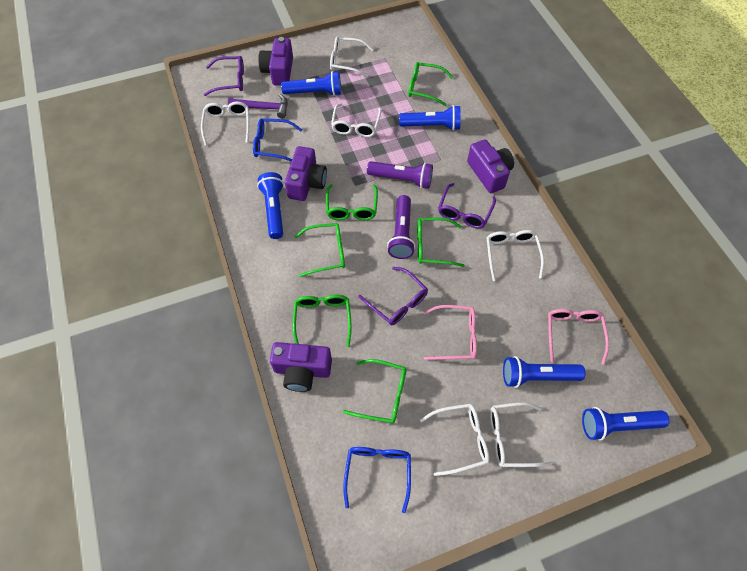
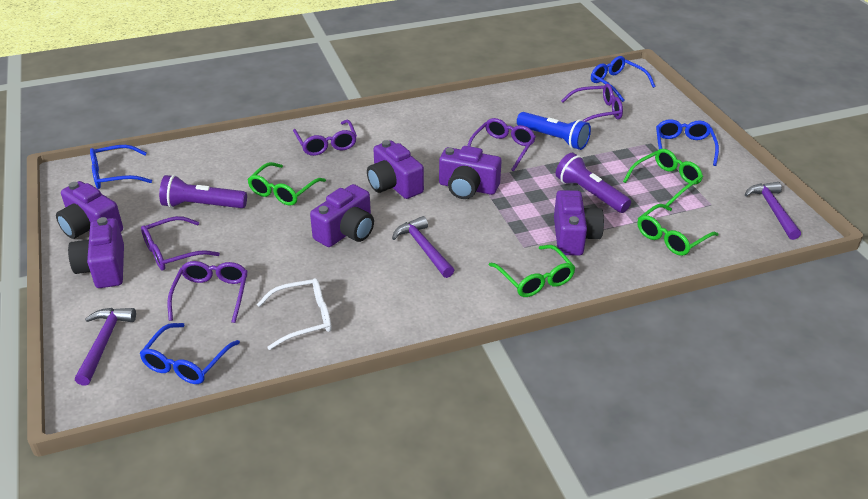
blue flashlight: 5 -> 1
blue glasses: 2 -> 4
green glasses: 6 -> 4
pink glasses: 2 -> 0
purple camera: 4 -> 6
purple glasses: 3 -> 5
purple hammer: 1 -> 3
white glasses: 6 -> 1

